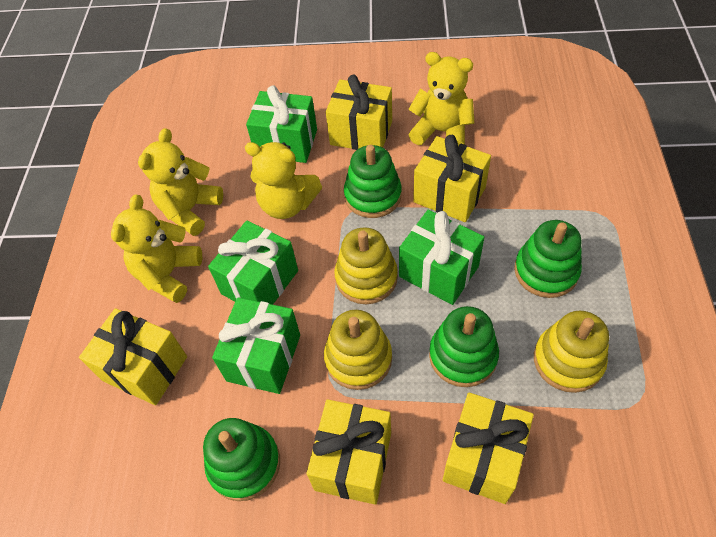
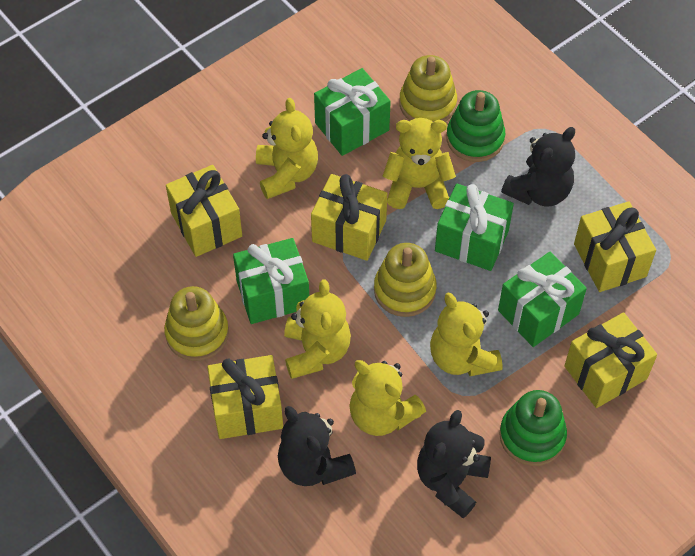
black teddy bear: 0 -> 3
green stacking toy: 4 -> 2
yellow teddy bear: 4 -> 5

